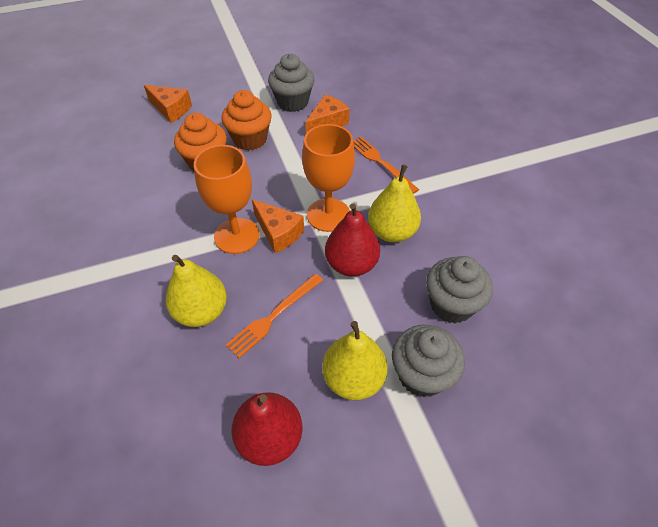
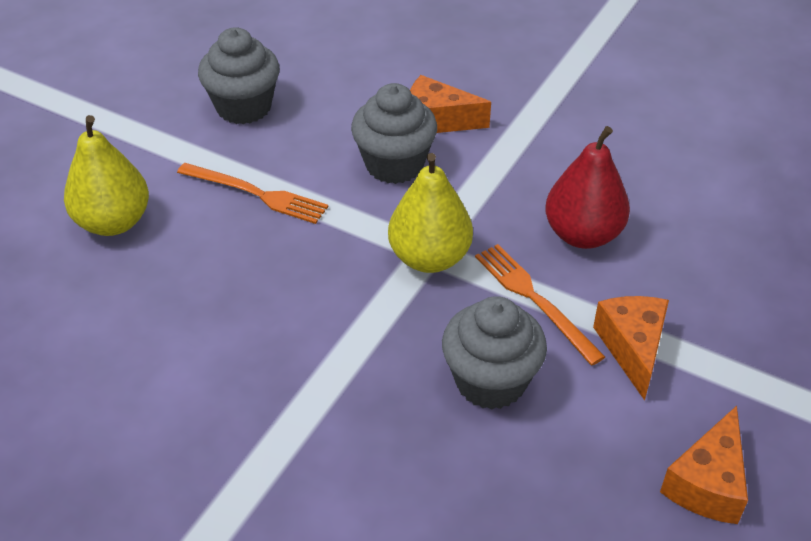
orange cupcake: 2 -> 0
orange goblet: 2 -> 0
red pear: 2 -> 1
yellow pear: 3 -> 2

